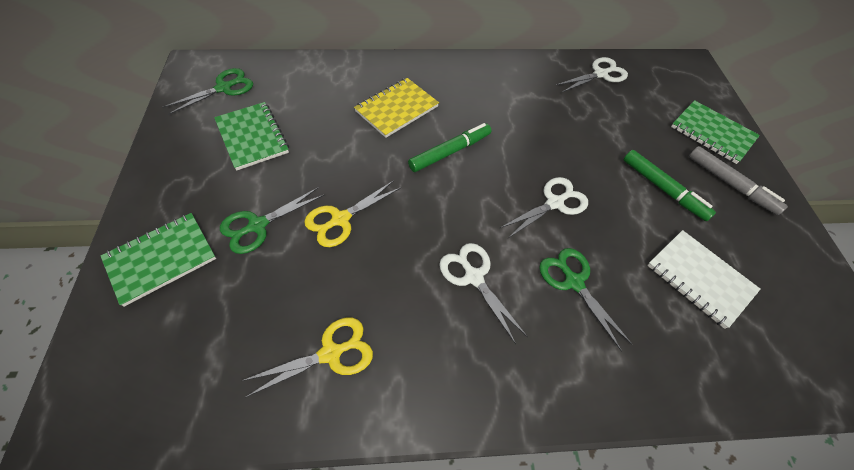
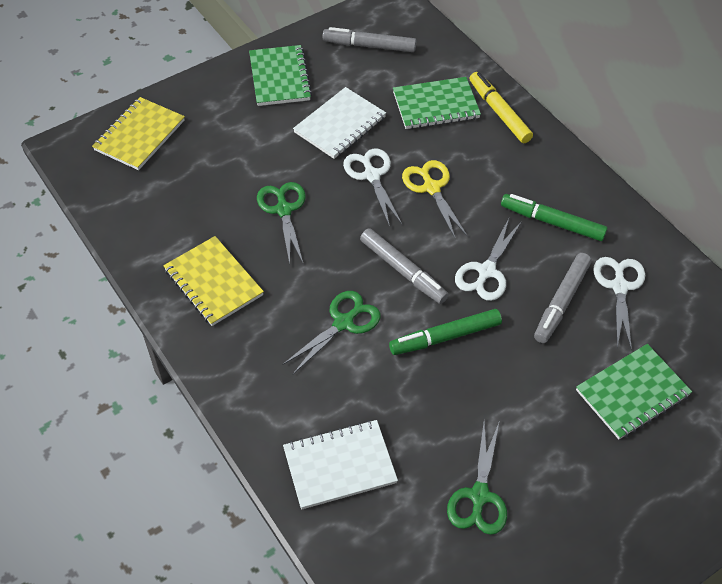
grey marker: 1 -> 3
white notebook: 1 -> 2
yellow marker: 0 -> 1
yellow notebook: 1 -> 2
yellow scissors: 2 -> 1

